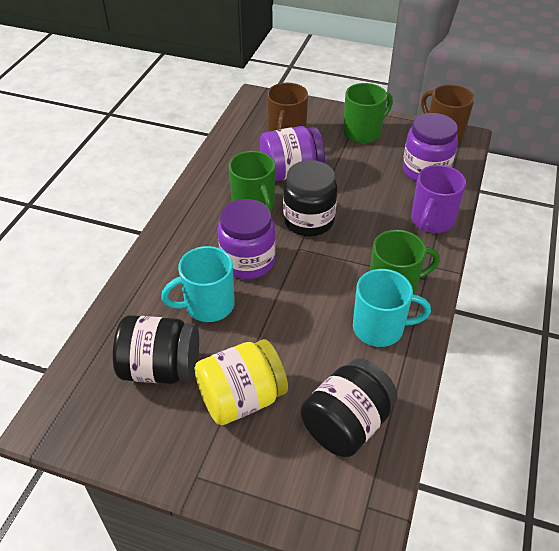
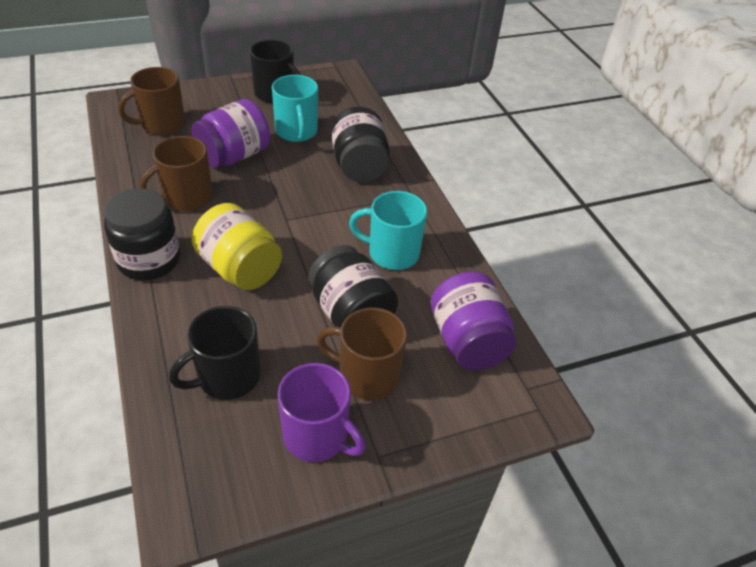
black mug: 0 -> 2
brown mug: 2 -> 3
green mug: 3 -> 0
purple jar: 3 -> 2

